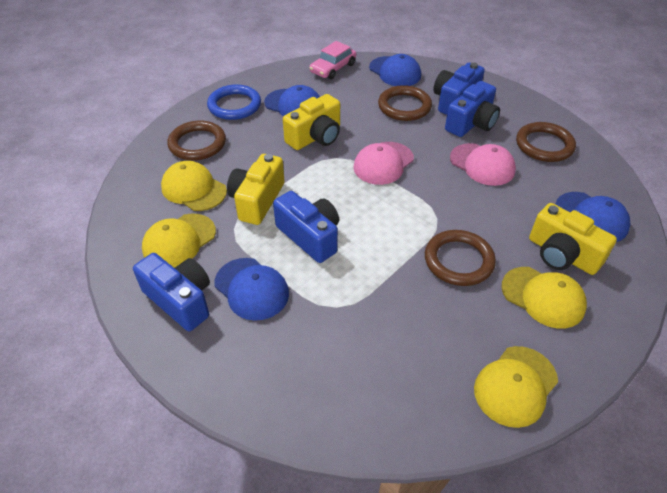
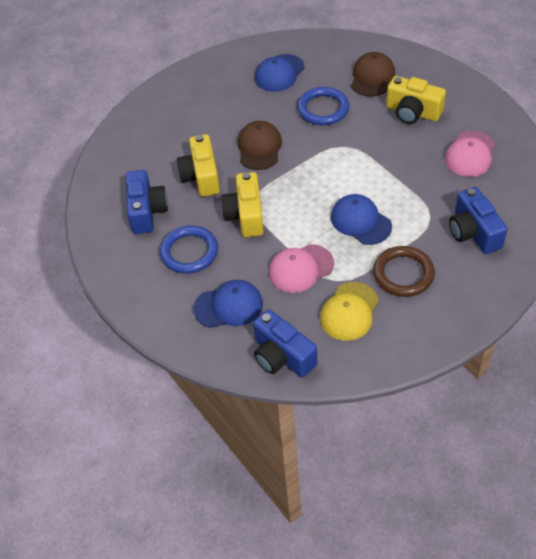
blue camera: 4 -> 3
blue cap: 4 -> 3
blue ring: 1 -> 2
brown cap: 0 -> 2
brown ring: 4 -> 1
pink car: 1 -> 0
yellow cap: 4 -> 1

